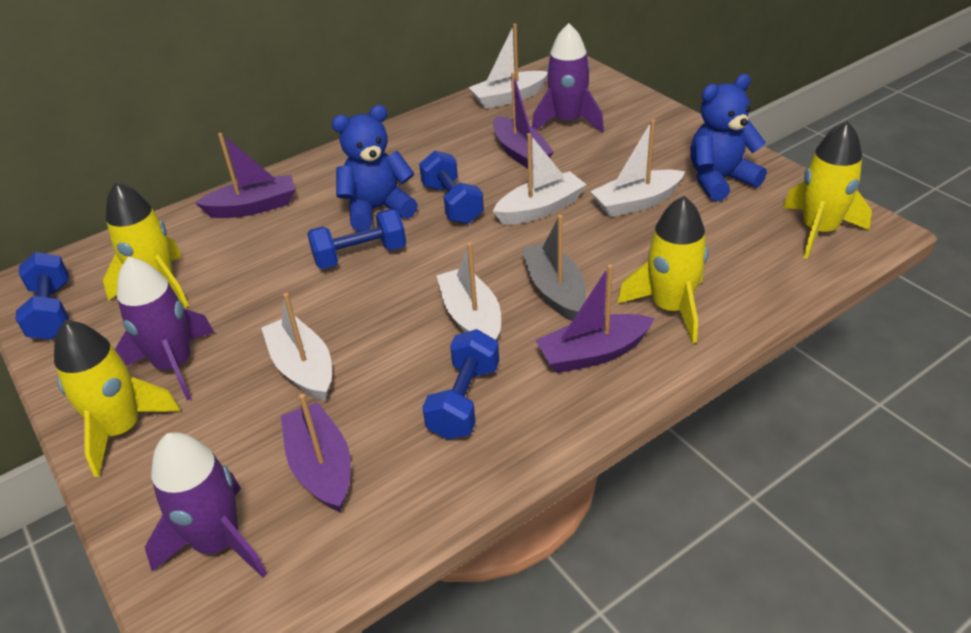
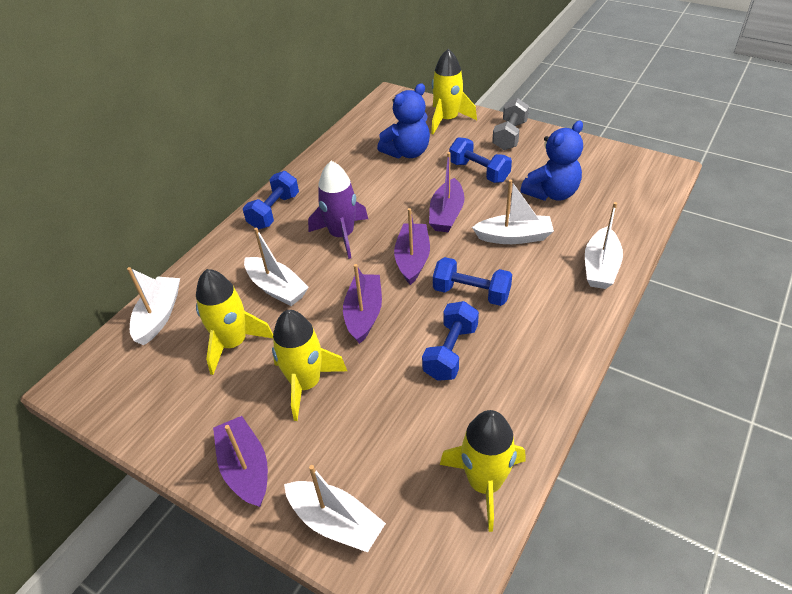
grey boat: 1 -> 0
grey dumbbell: 0 -> 1
purple rocket: 3 -> 1

